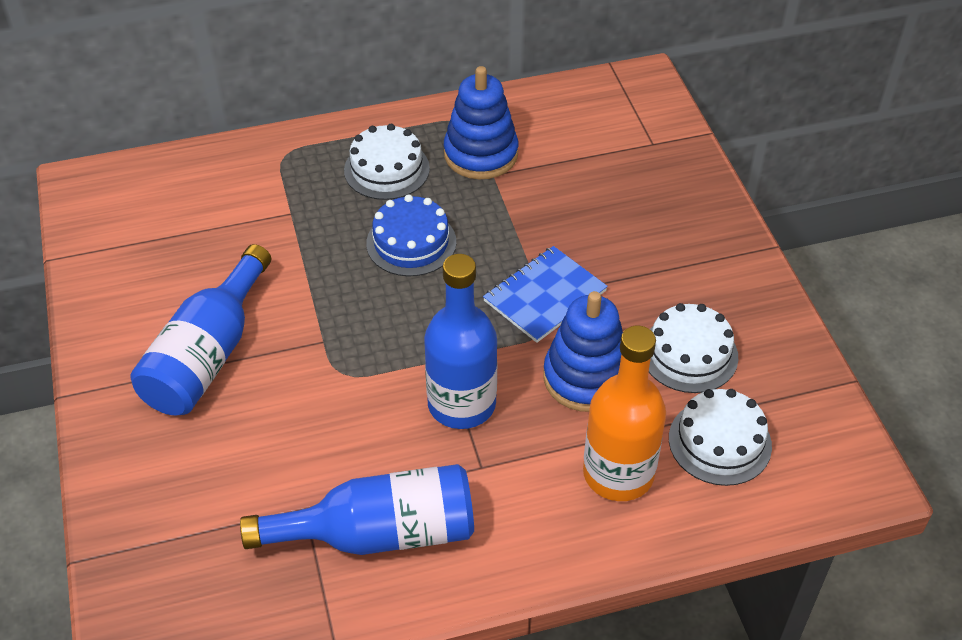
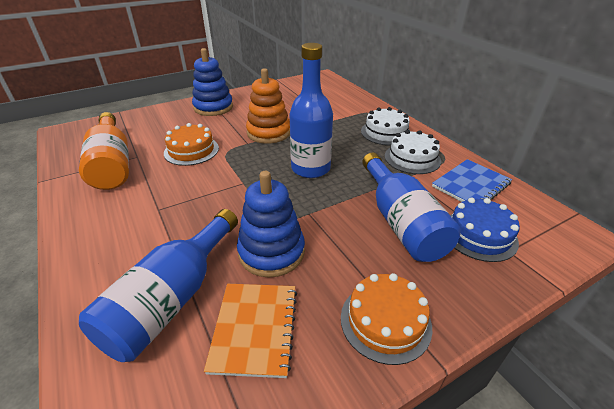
orange cake: 0 -> 2
orange notebook: 0 -> 1
orange stacking toy: 0 -> 1
white cake: 3 -> 2

